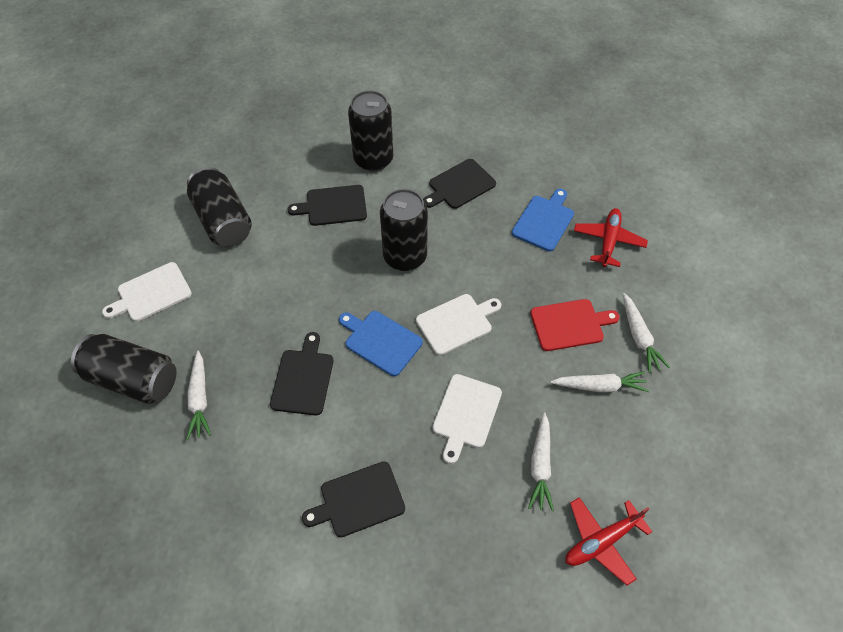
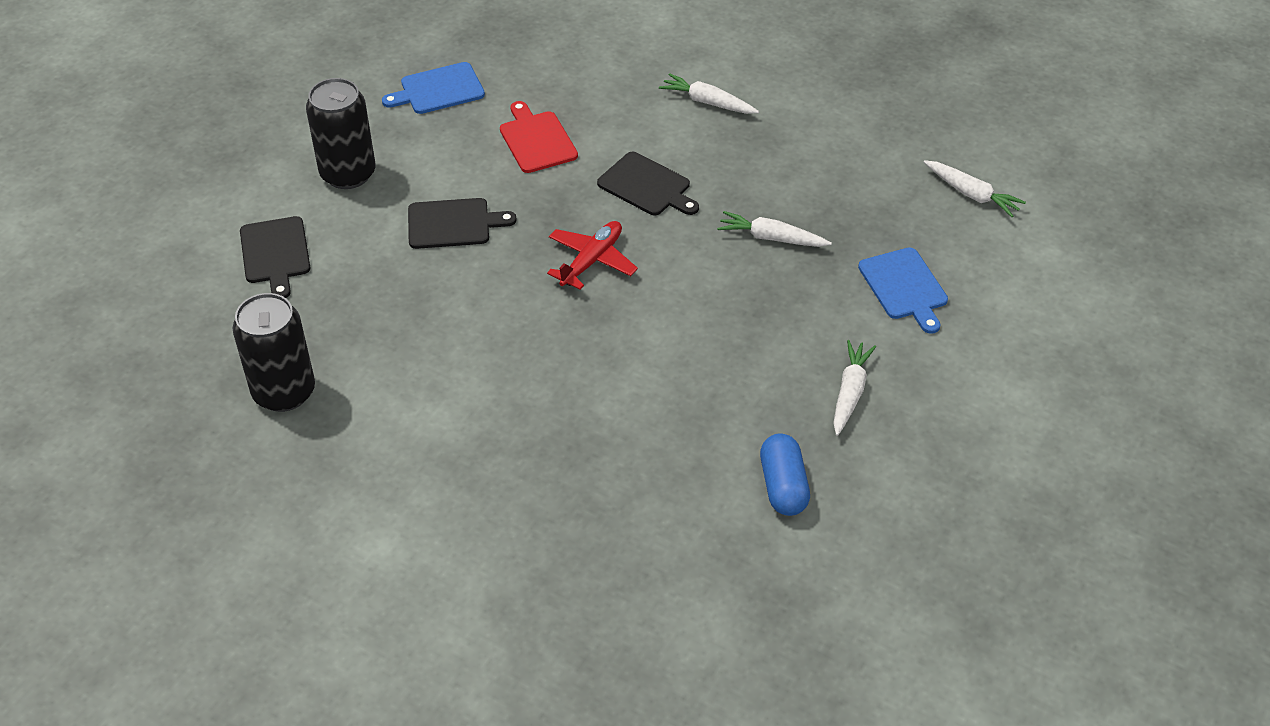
black can: 4 -> 2
black cutting board: 4 -> 3
blue capsule: 0 -> 1
red plane: 2 -> 1
white cutting board: 3 -> 0

